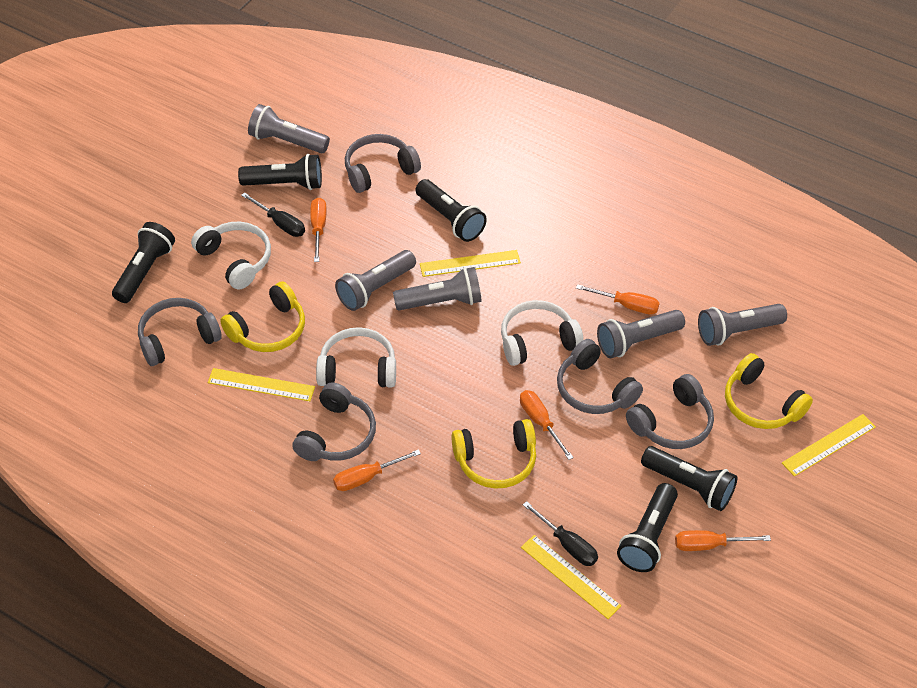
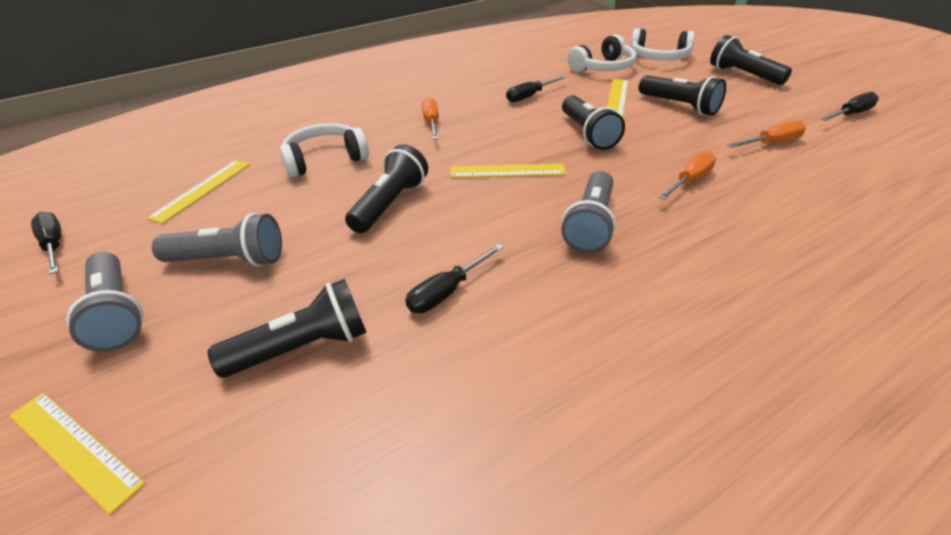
black screwdriver: 2 -> 4
grey flashlight: 5 -> 3
grey headphones: 5 -> 0
orange screwdriver: 5 -> 3
yellow headphones: 3 -> 0

